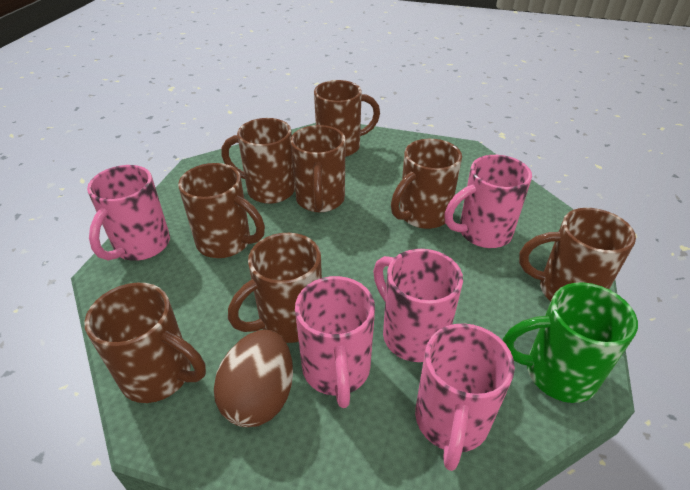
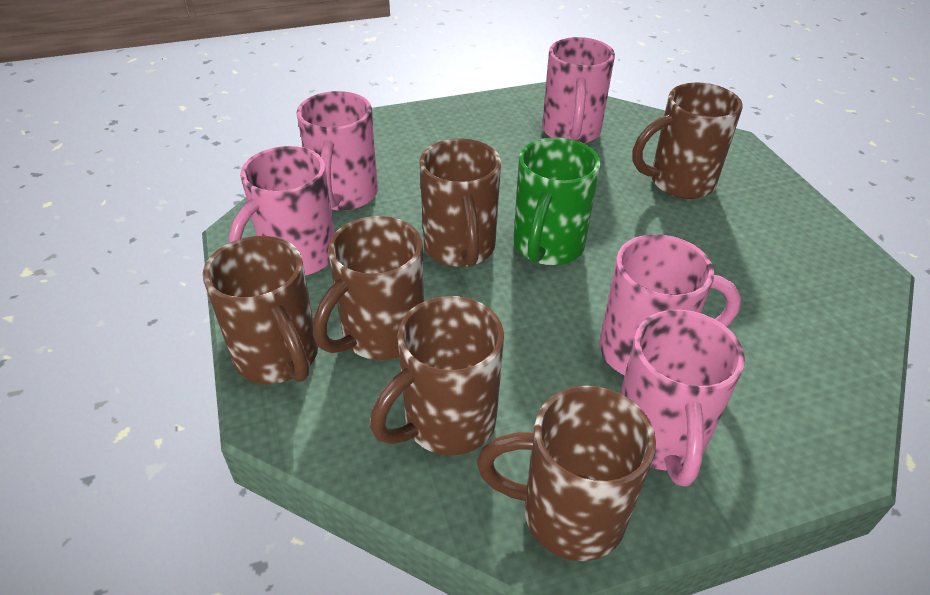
brown egg: 1 -> 0
brown mug: 8 -> 6

